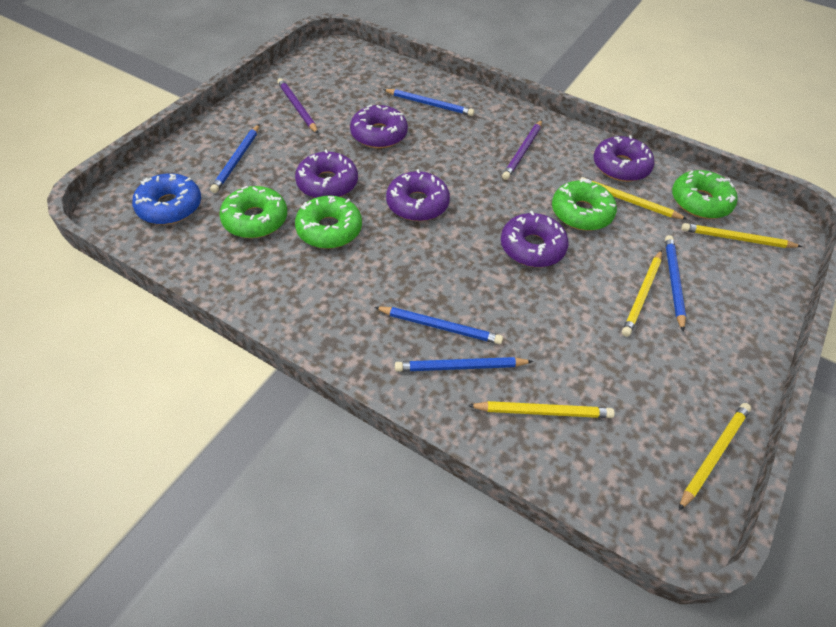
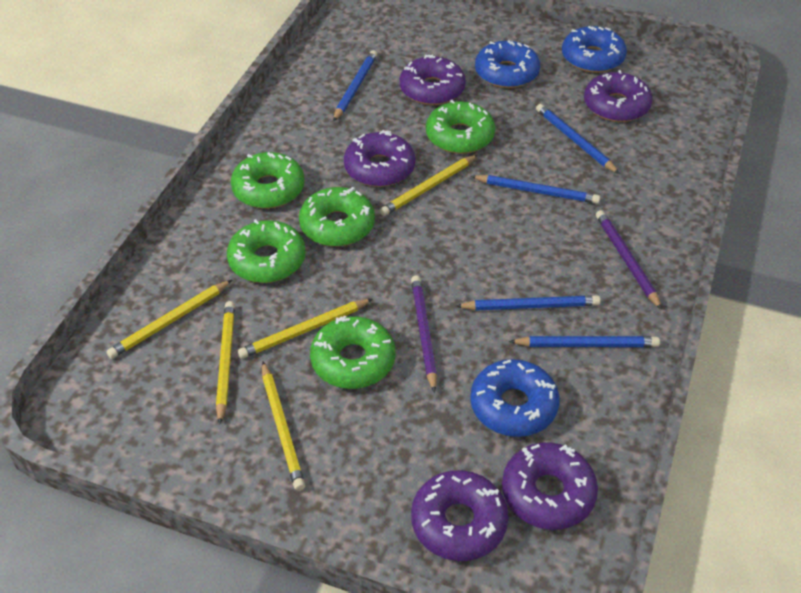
blue donut: 1 -> 3
green donut: 4 -> 5

